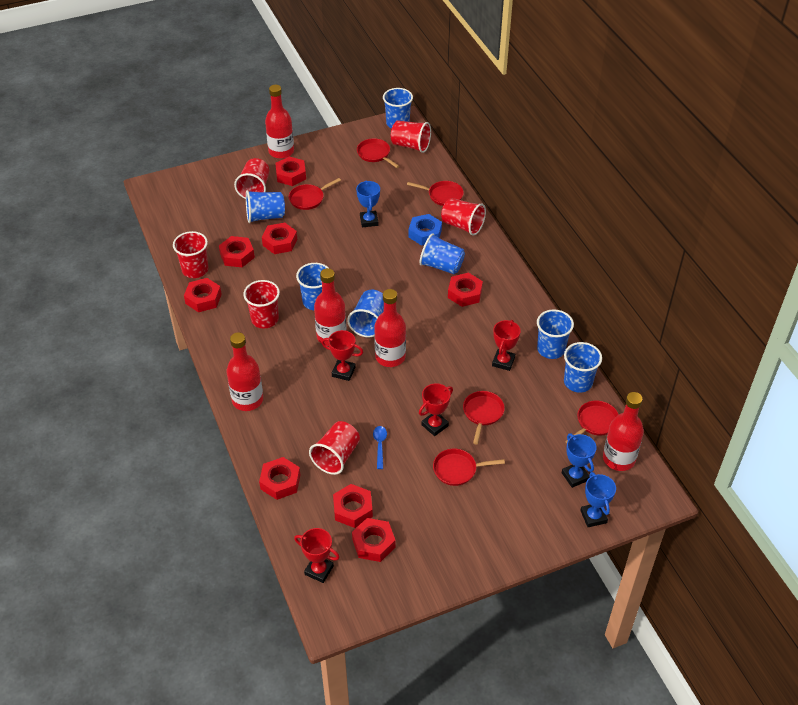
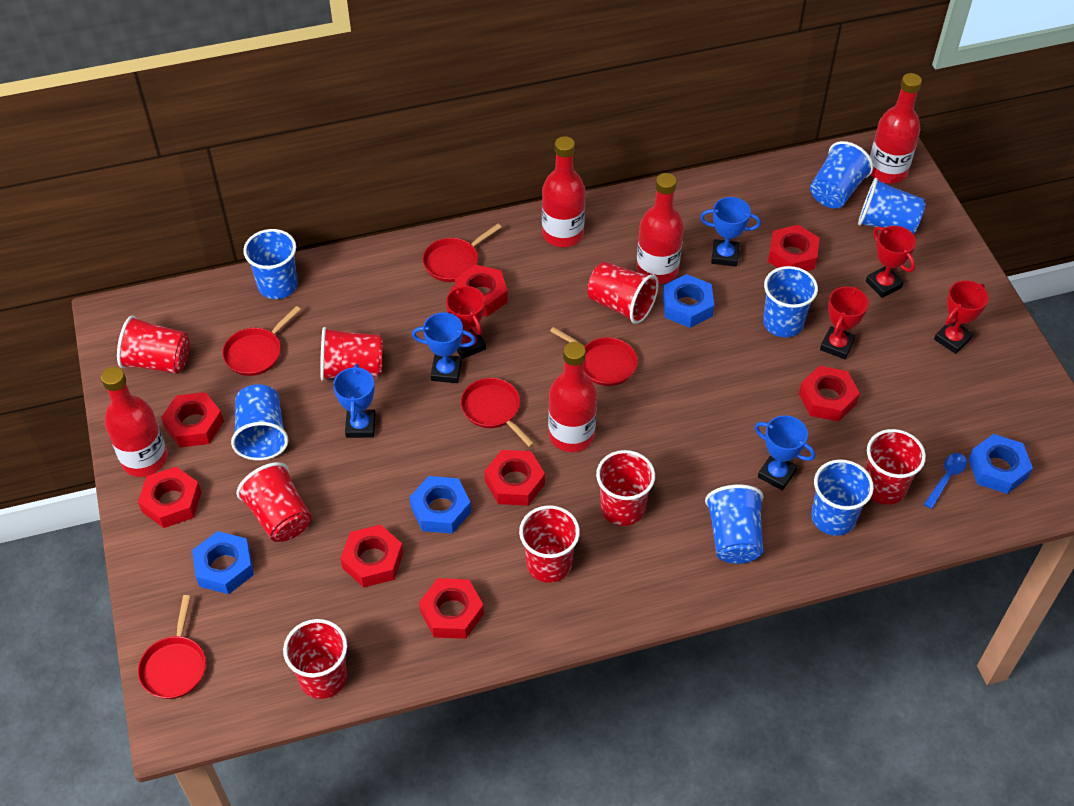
blue nut: 1 -> 4
blue trophy: 3 -> 4
red cup: 6 -> 8
red pan: 6 -> 5

